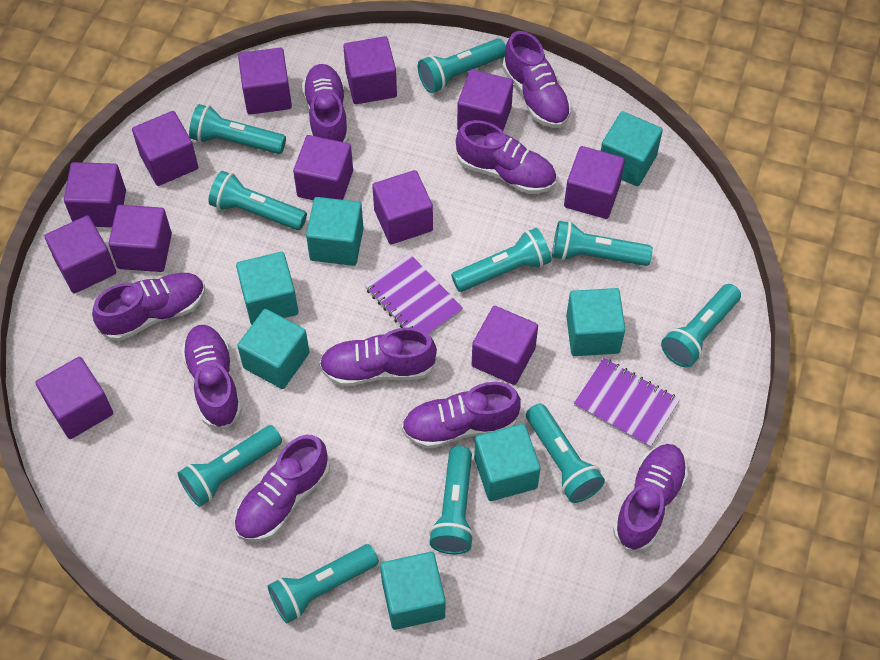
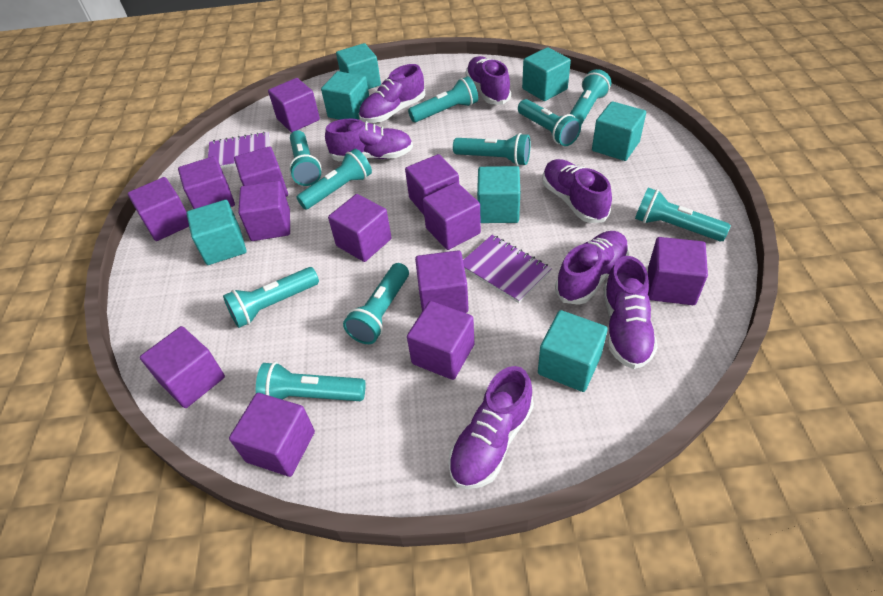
purple cube: 12 -> 13
purple shoe: 9 -> 7

